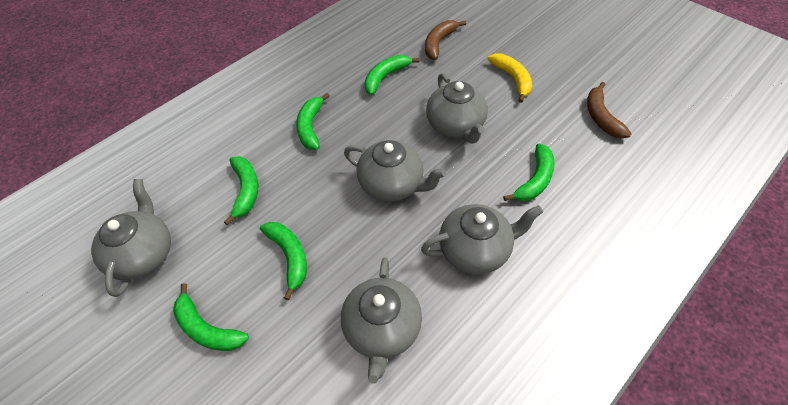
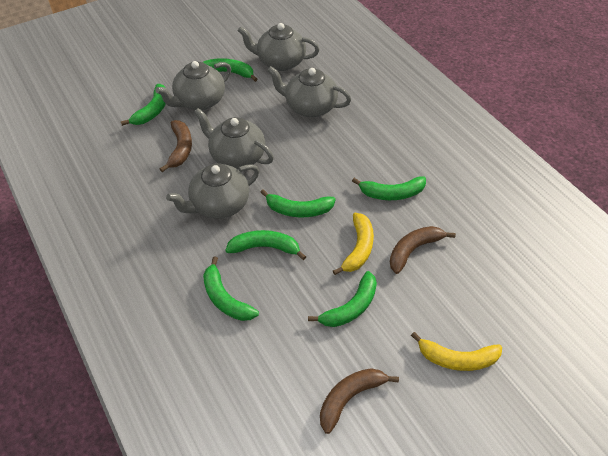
brown banana: 2 -> 3
green banana: 6 -> 7
yellow banana: 1 -> 2

